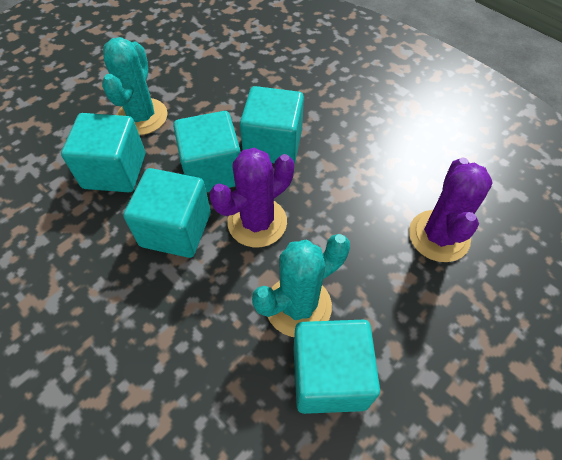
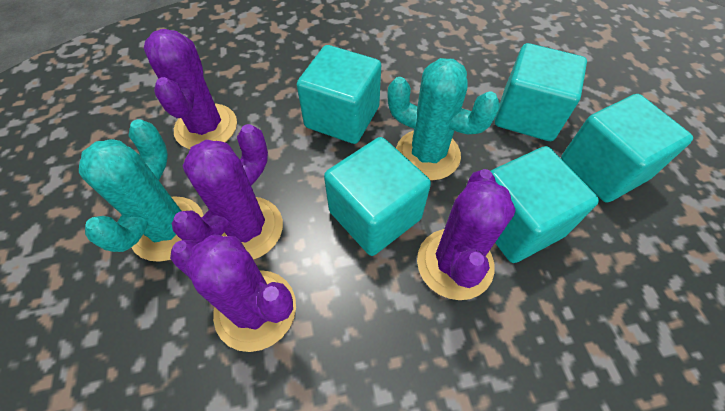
purple cactus: 2 -> 4

